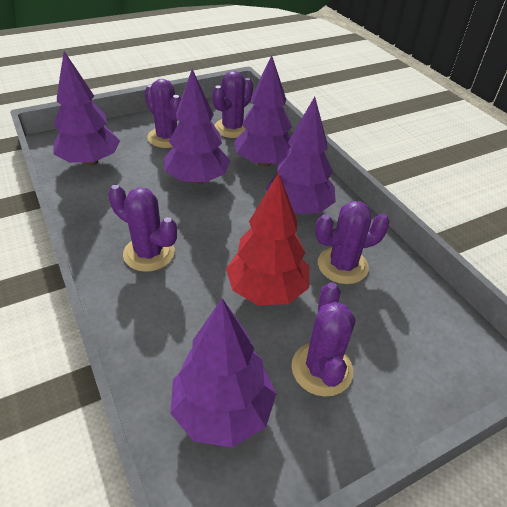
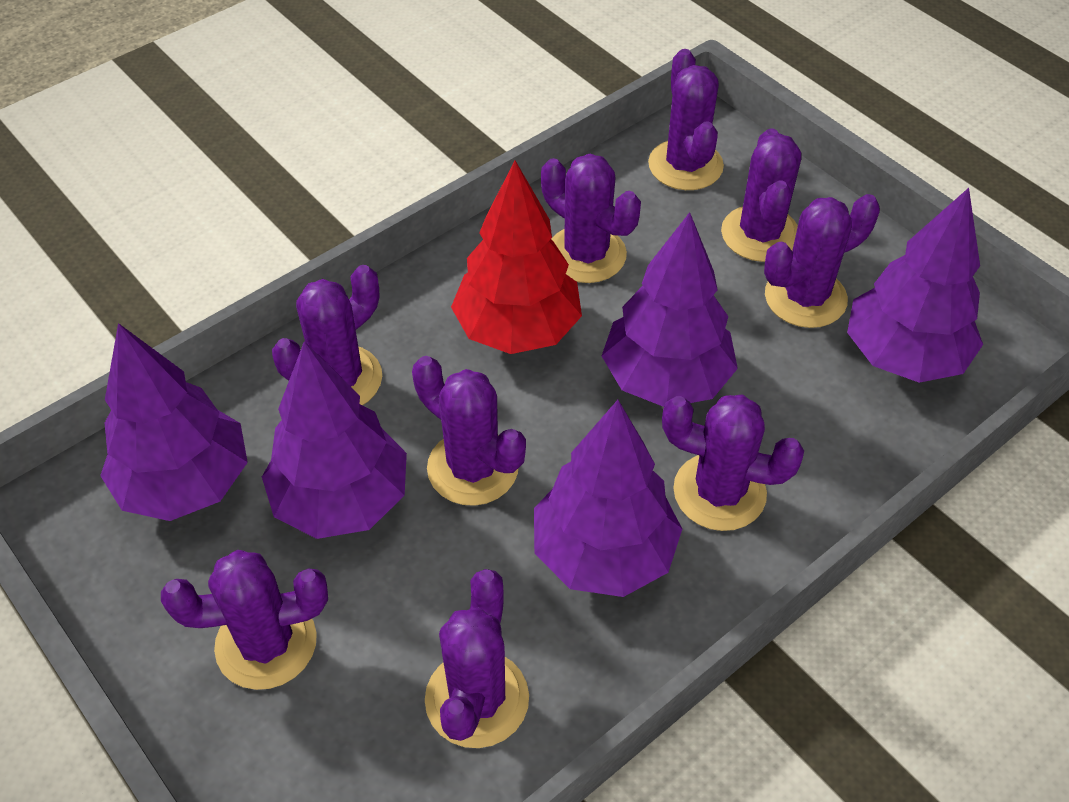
purple cactus: 5 -> 9

